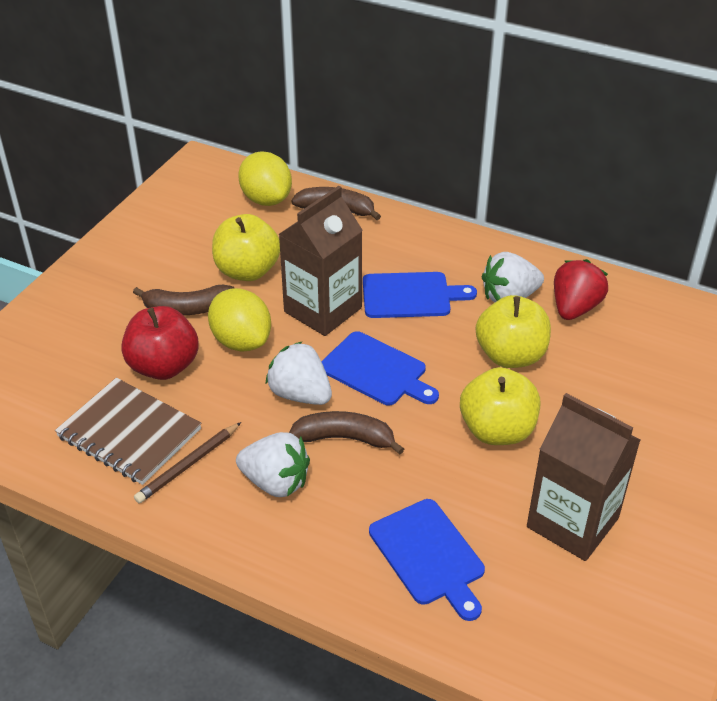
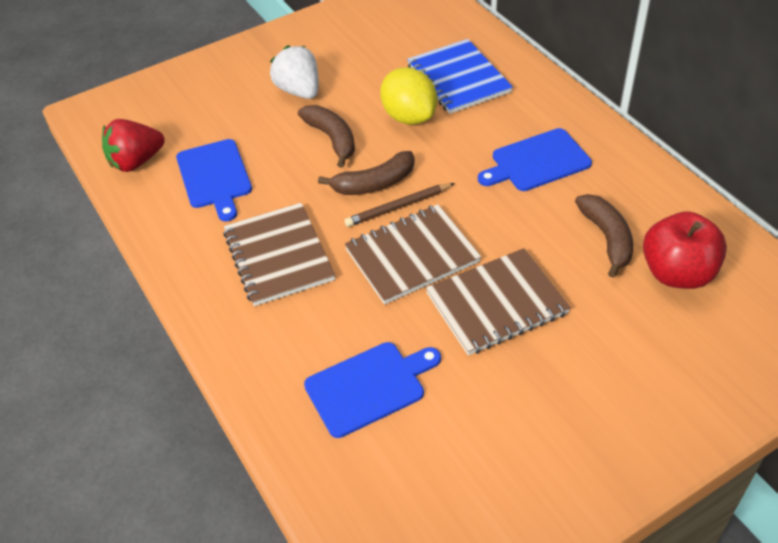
blue notebook: 0 -> 1
brown carton: 2 -> 0
brown notebook: 1 -> 3
white strawberry: 3 -> 1
yellow apple: 3 -> 0
yellow lemon: 2 -> 1

